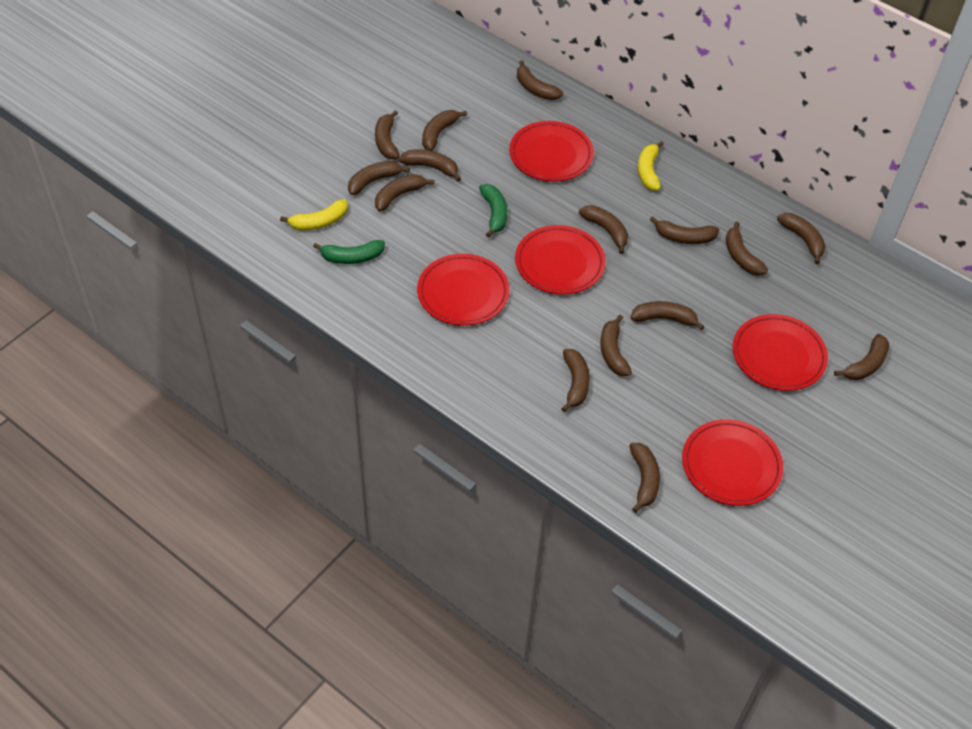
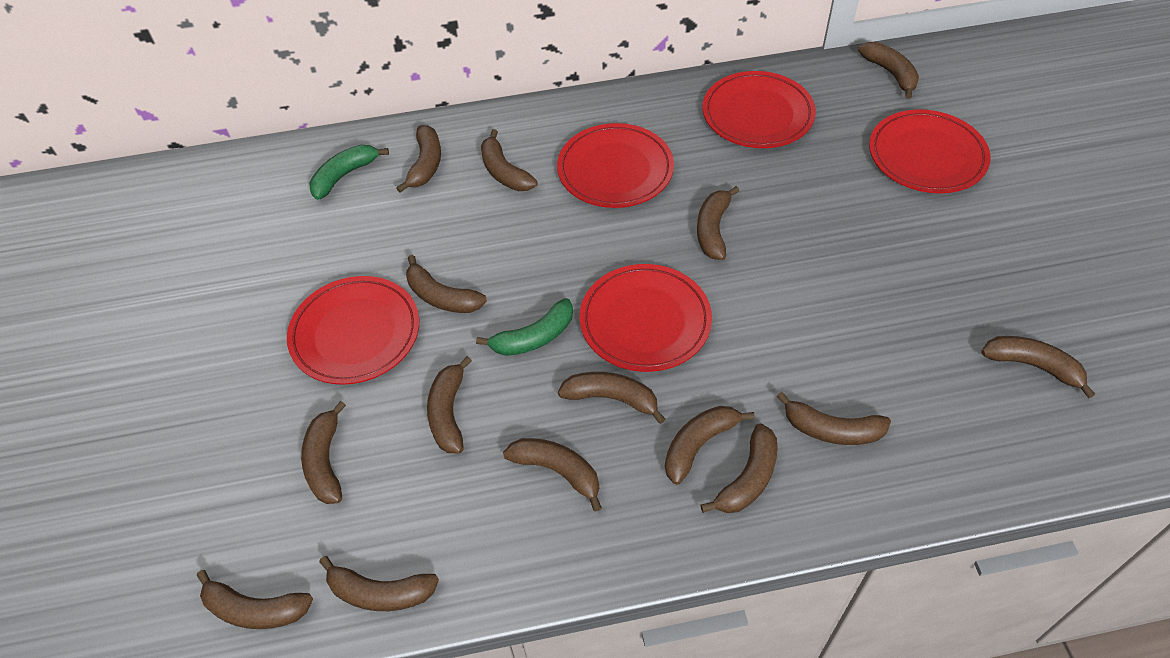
yellow banana: 2 -> 0

